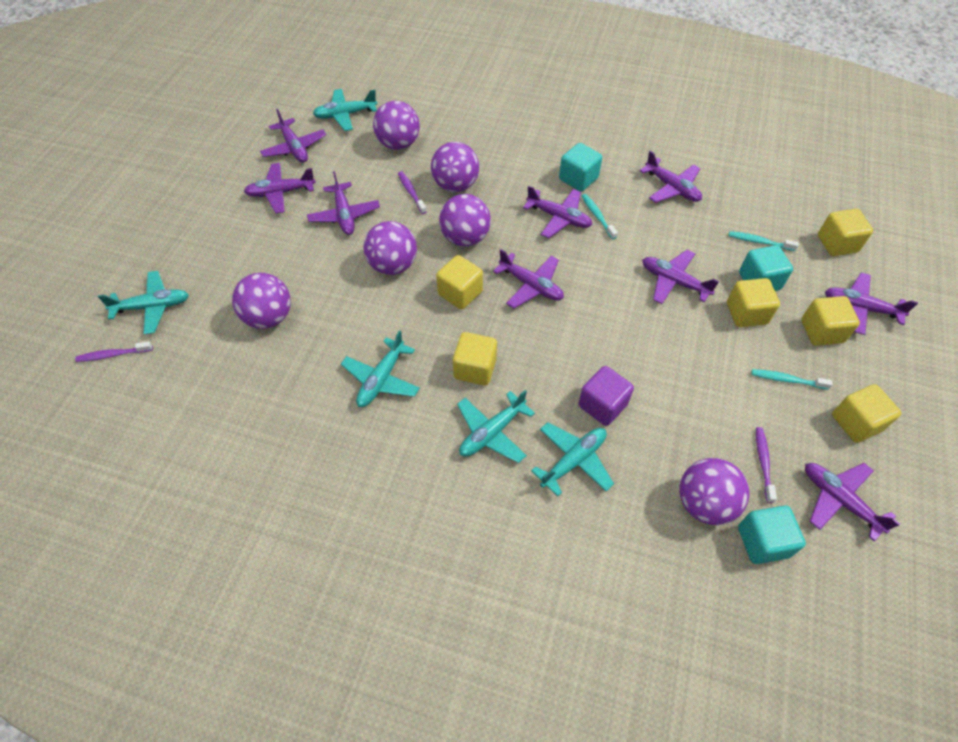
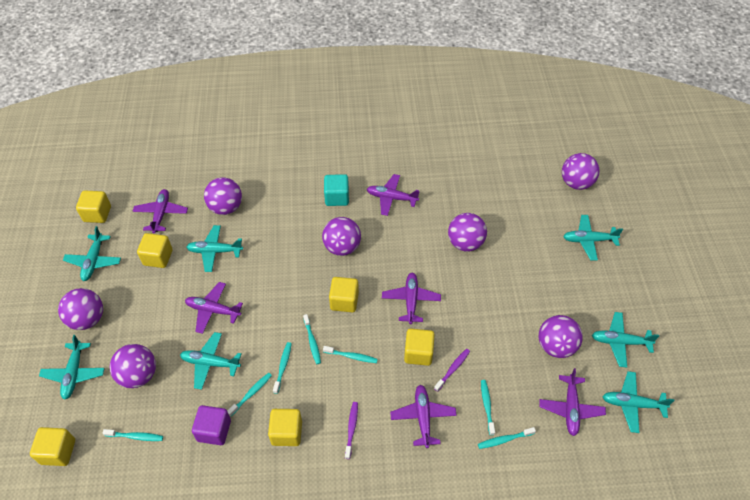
purple ball: 6 -> 7
purple plane: 9 -> 6
purple toothbrush: 3 -> 2
turquoise cube: 3 -> 1
turquoise plane: 5 -> 7
turquoise toothbrush: 3 -> 7

